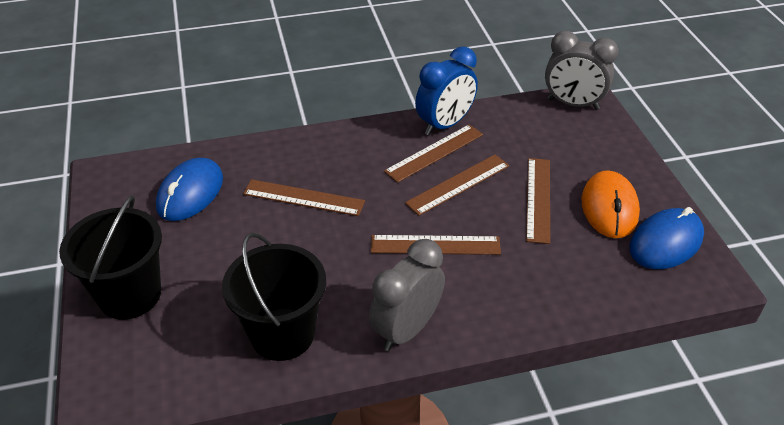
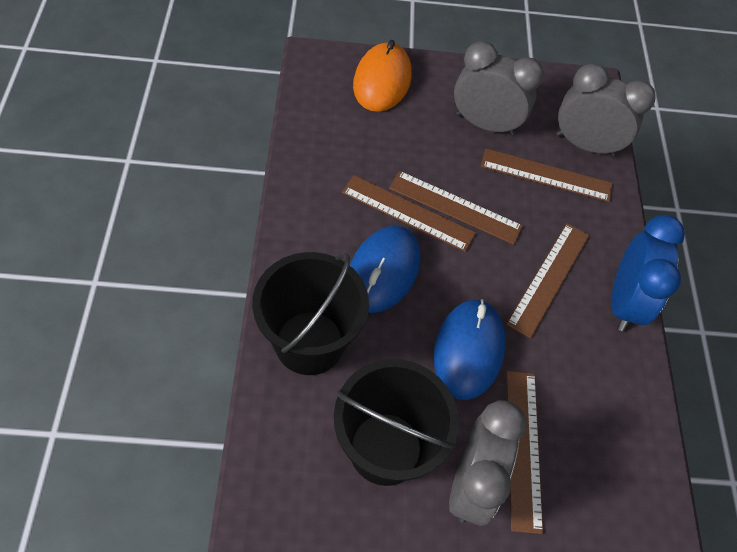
grey clock: 2 -> 3

